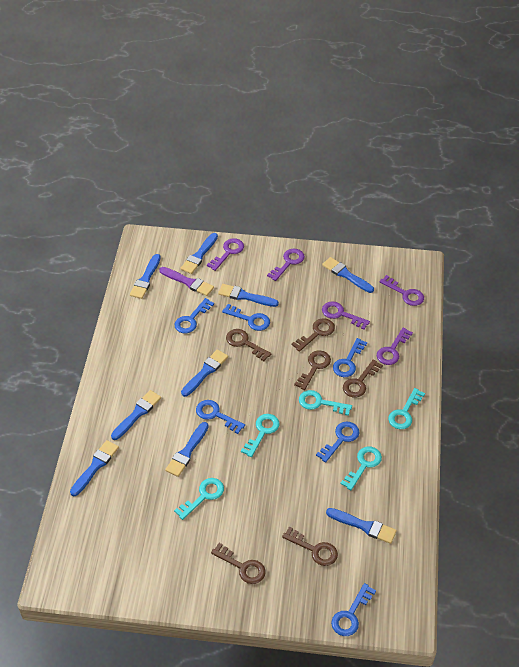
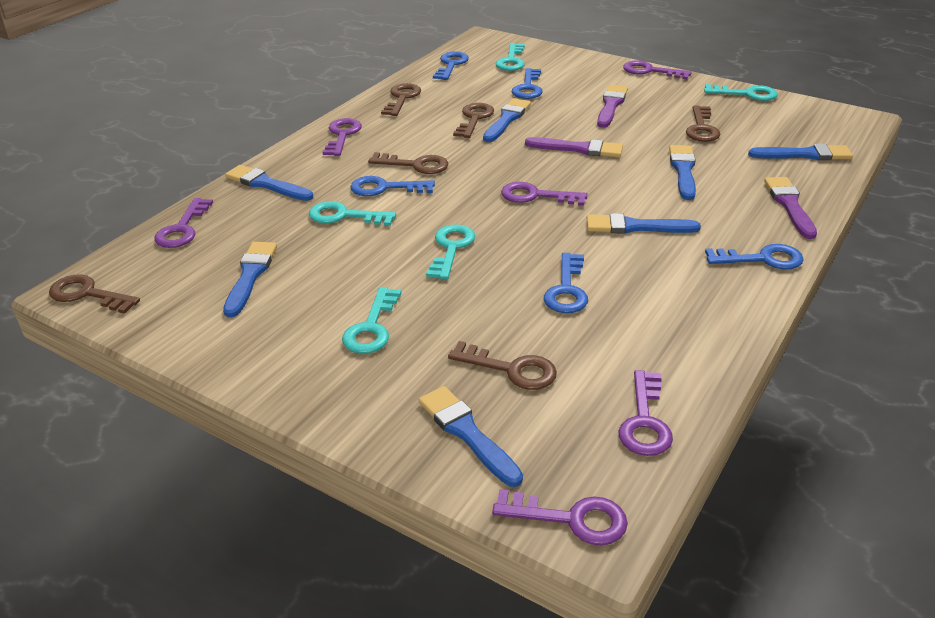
blue brush: 9 -> 7
blue key: 6 -> 5
purple brush: 1 -> 3
purple key: 5 -> 6

